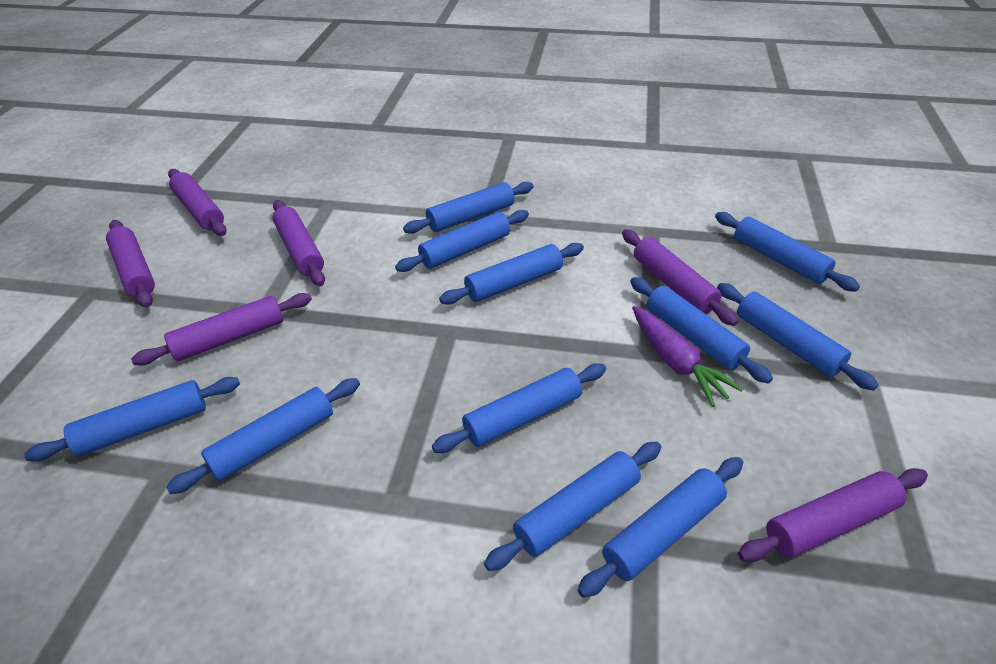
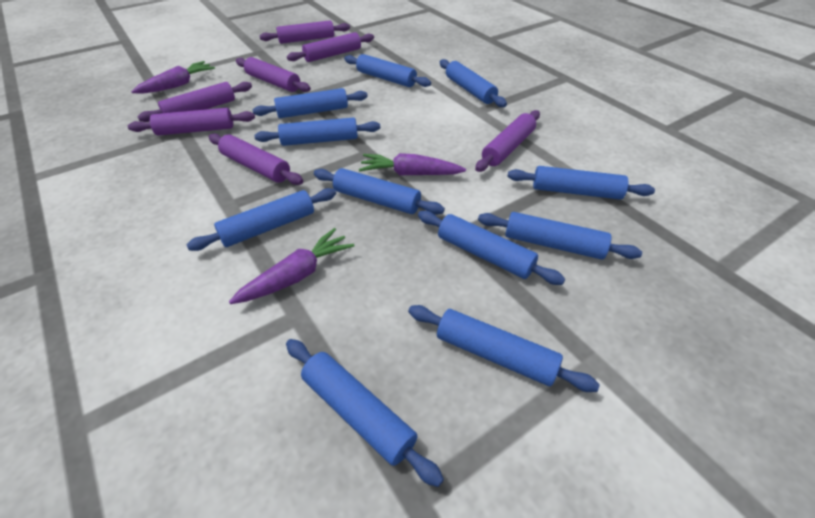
purple carrot: 1 -> 3
purple rolling pin: 6 -> 7

